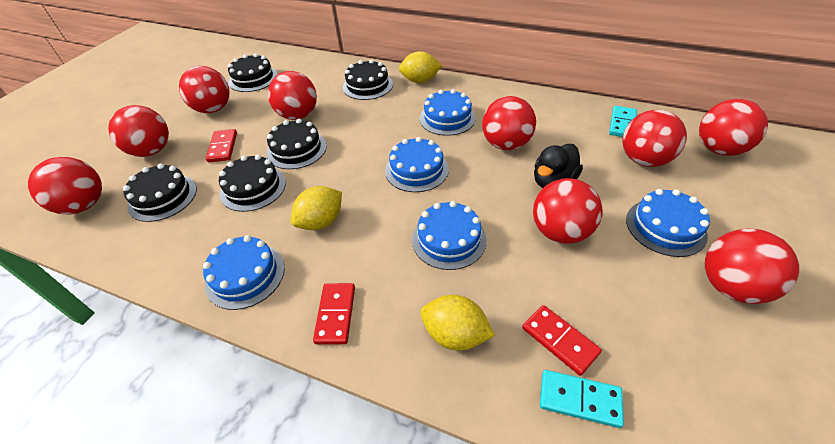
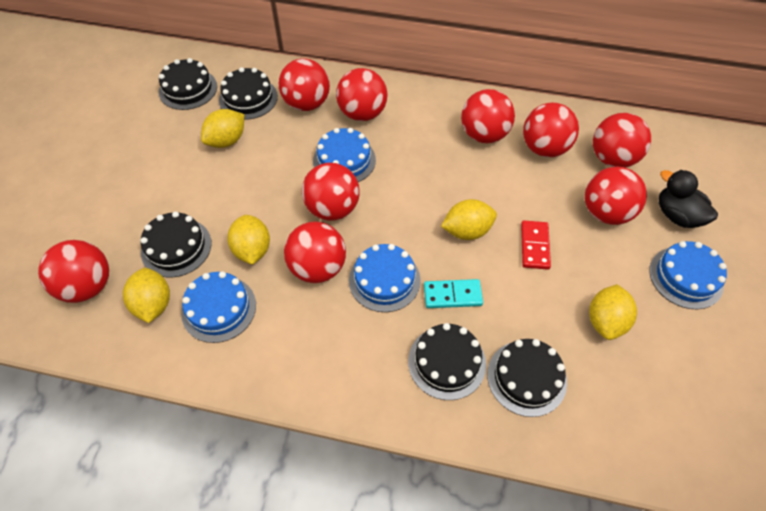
blue cake: 5 -> 4
red domino: 3 -> 1
turquoise domino: 2 -> 1
yellow lemon: 3 -> 5

